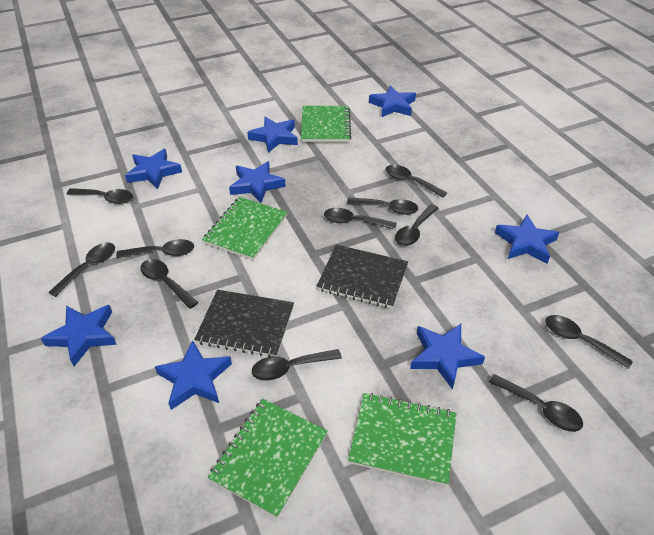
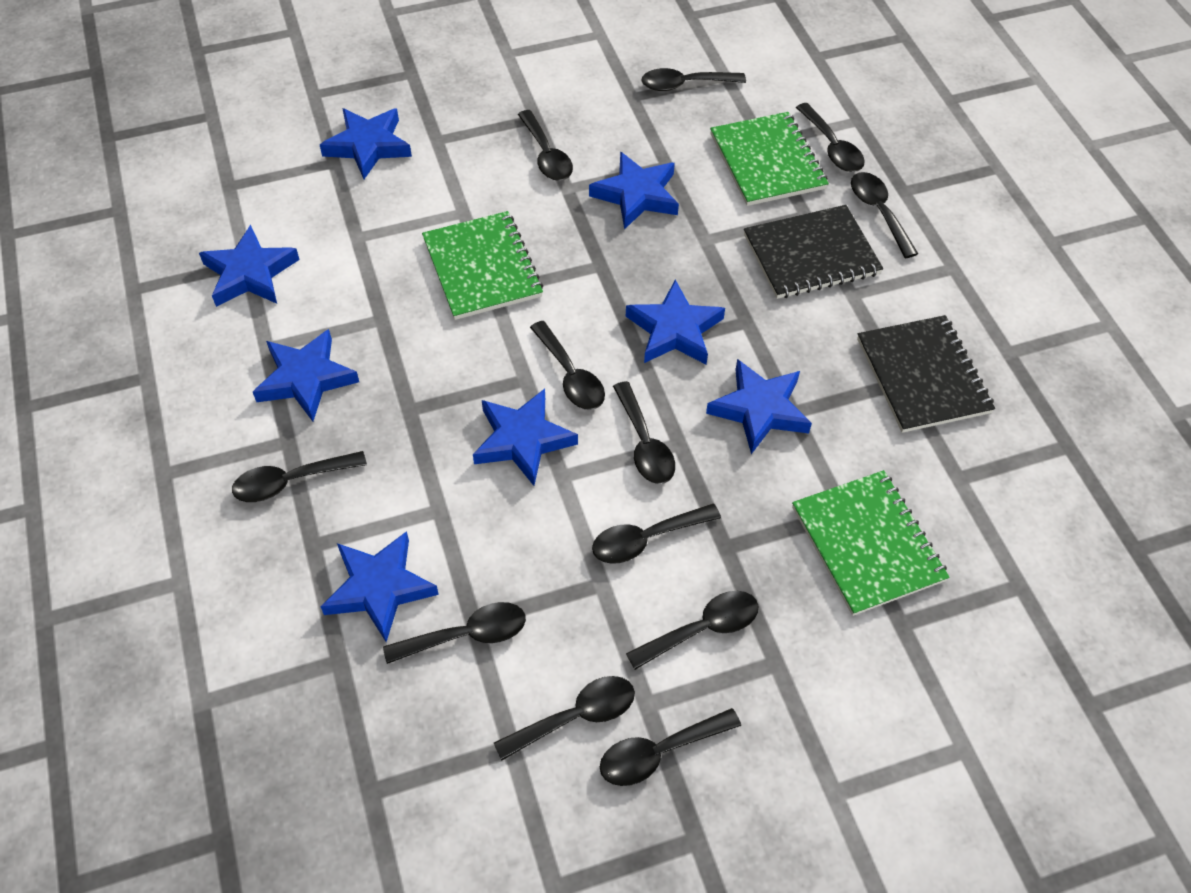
black spoon: 11 -> 12
green notebook: 4 -> 3

